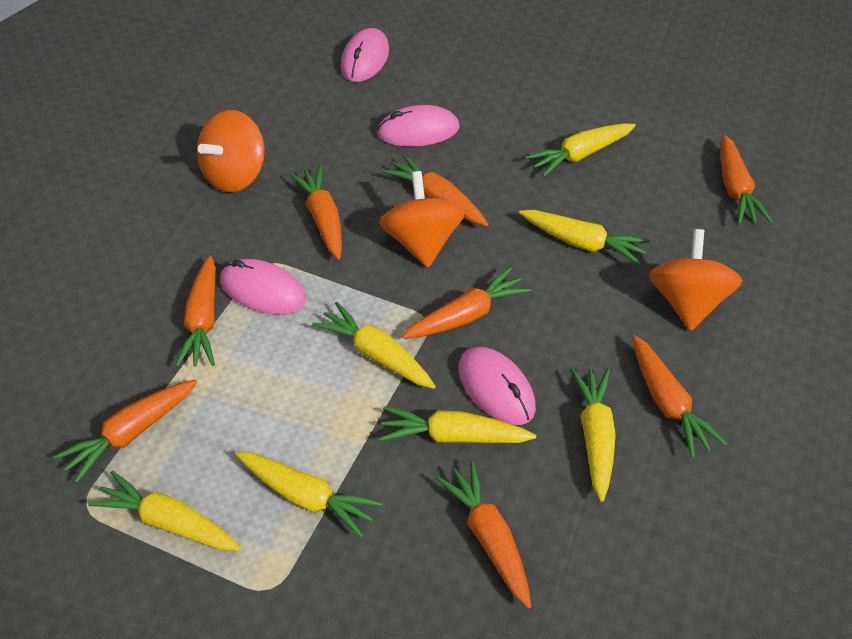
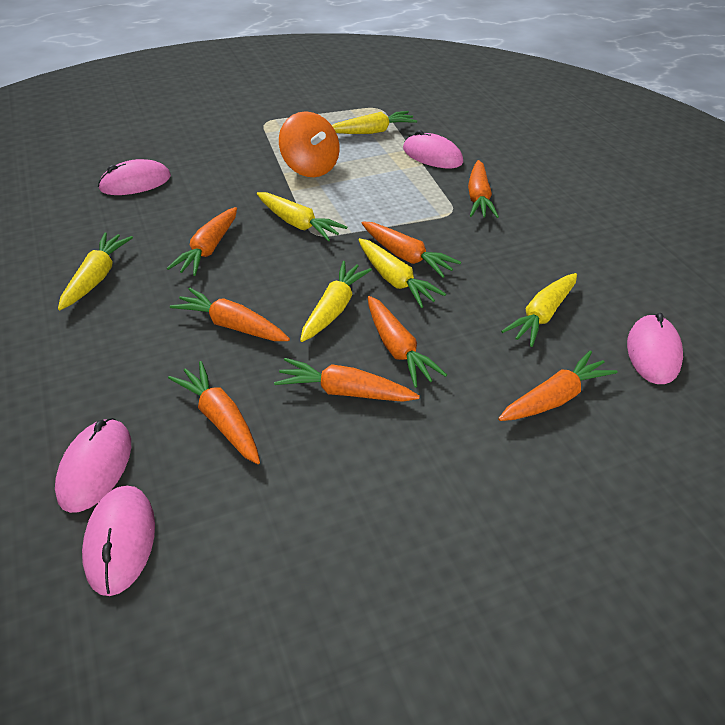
orange spinning top: 3 -> 1
pink mouse: 4 -> 5
yellow carrot: 7 -> 6

